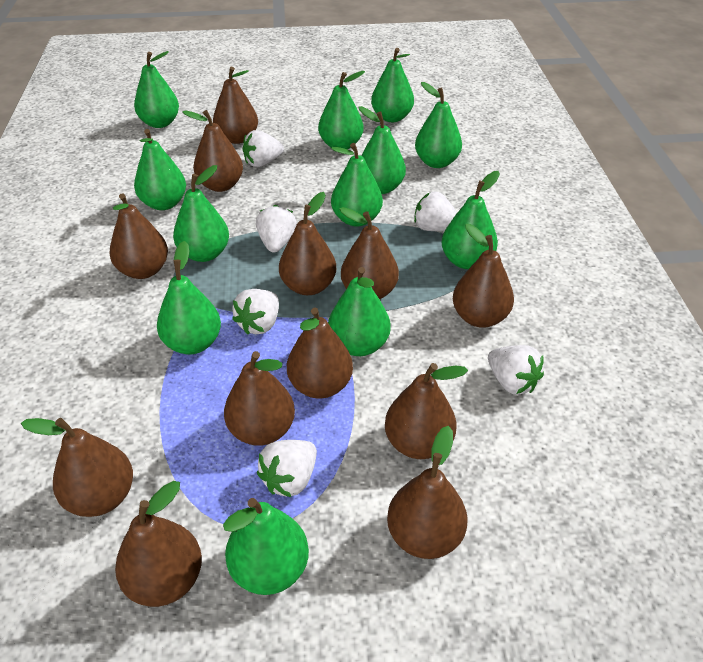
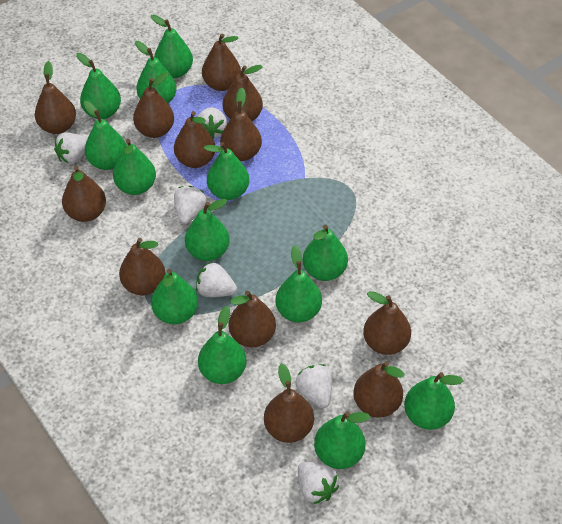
green pear: 12 -> 13

